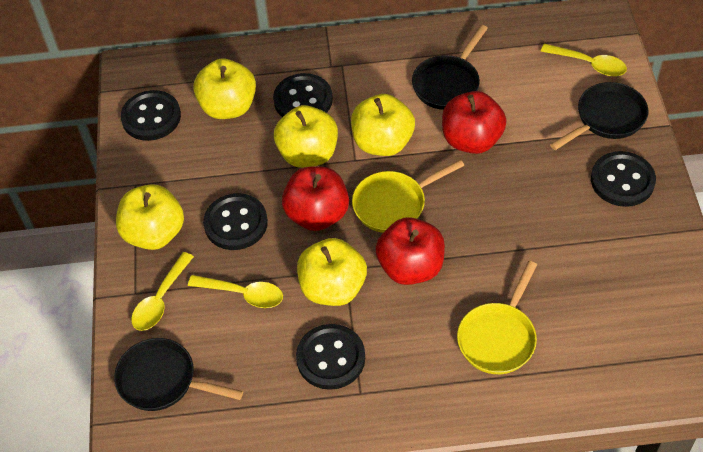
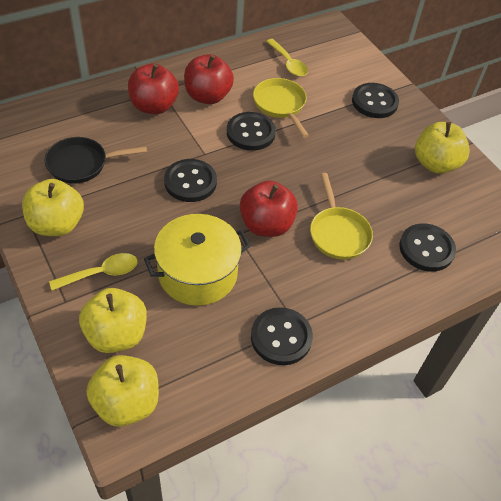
black pan: 3 -> 1
yellow apple: 5 -> 4
yellow pot: 0 -> 1
yellow spoon: 3 -> 2

